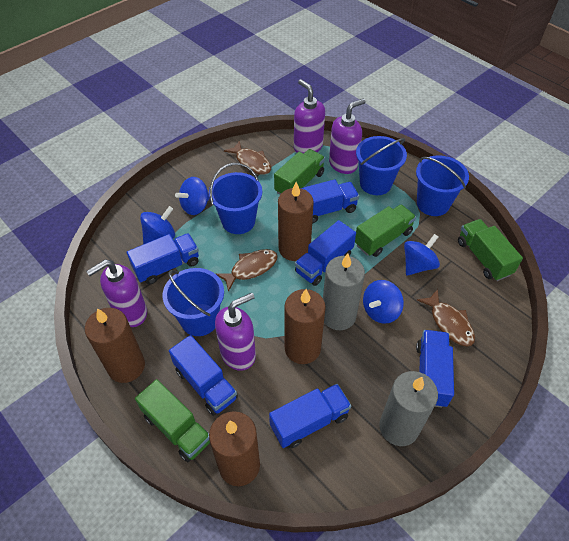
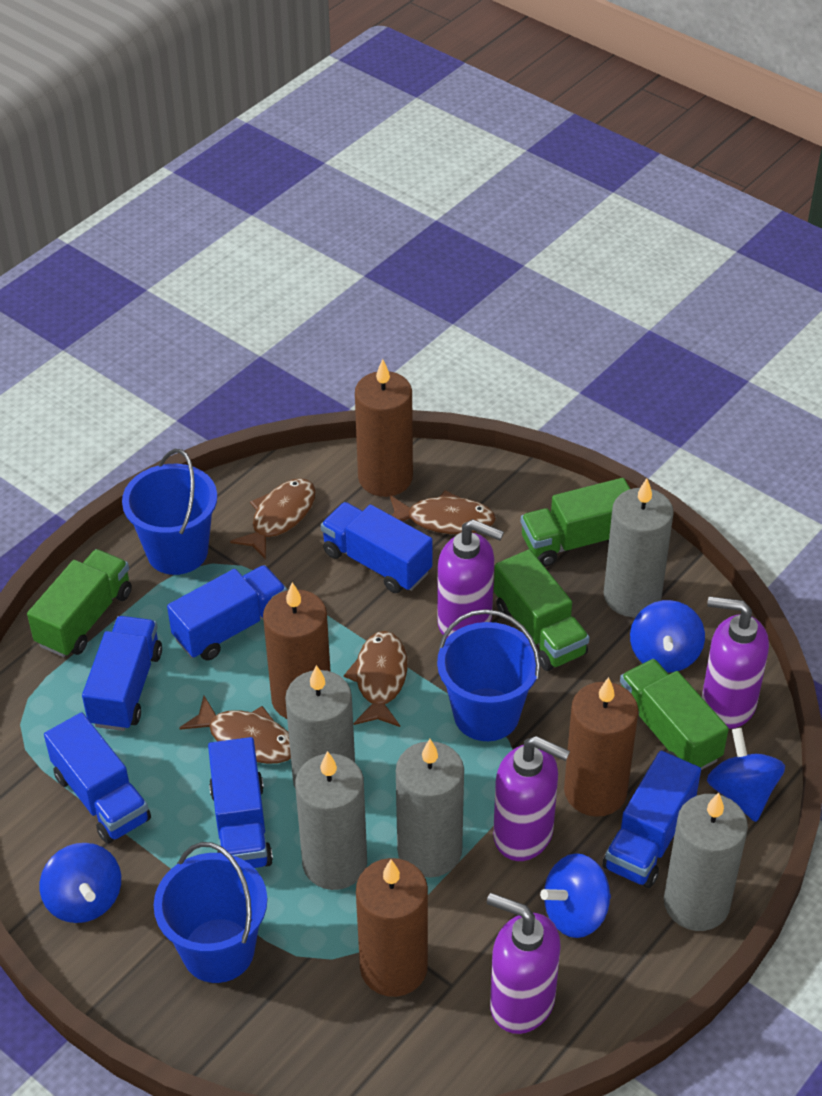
blue bucket: 4 -> 3
brown fish: 3 -> 4
grey candle: 2 -> 5

